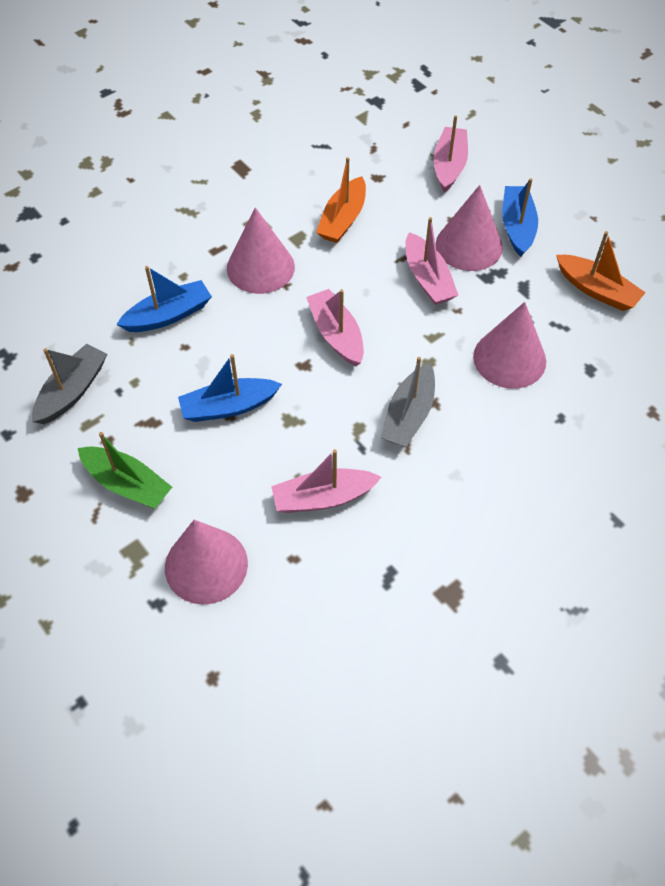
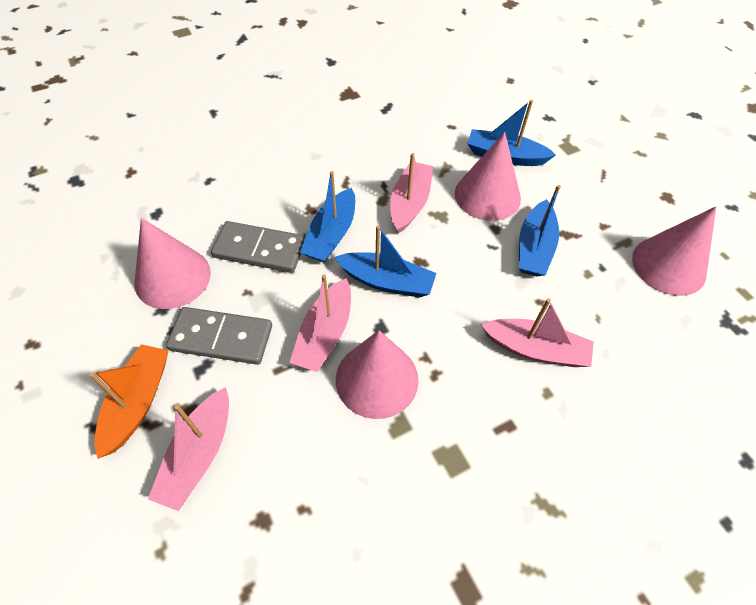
blue boat: 3 -> 4
green boat: 1 -> 0
grey boat: 2 -> 0
grey domino: 0 -> 2
orange boat: 2 -> 1

